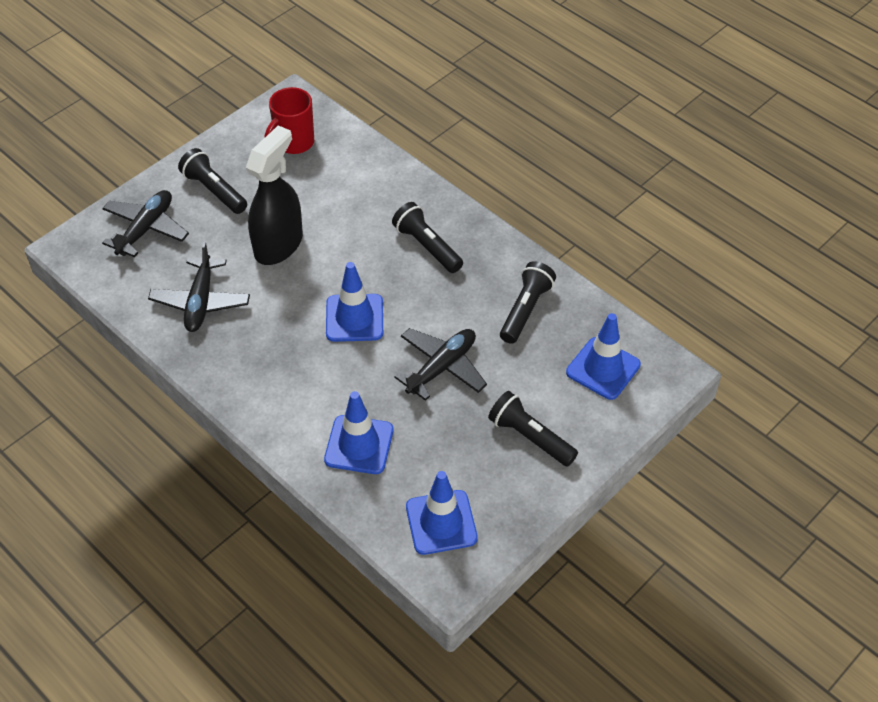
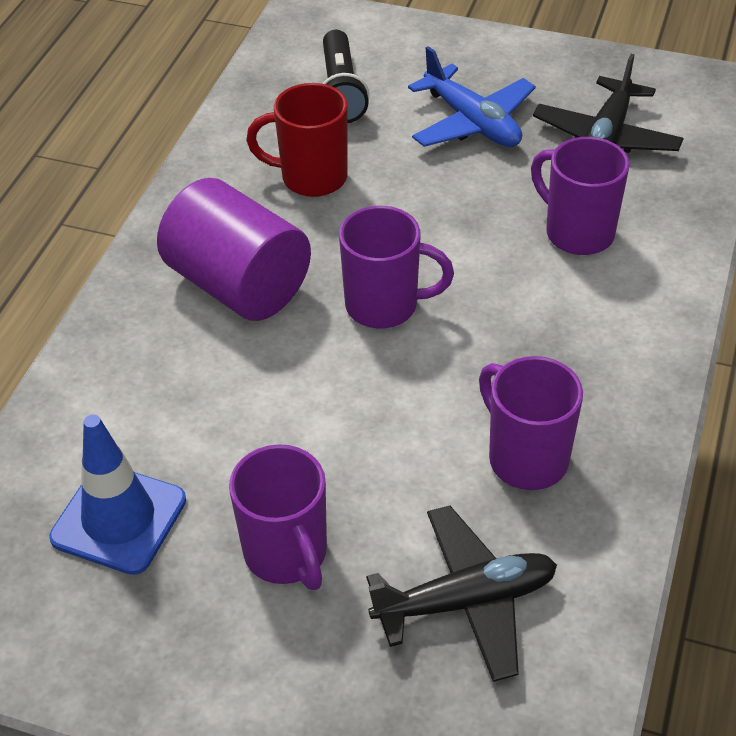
black flashlight: 4 -> 1
black plane: 3 -> 2
black spray bottle: 1 -> 0
blue plane: 0 -> 1
blue traffic cone: 4 -> 1
purple cylinder: 0 -> 1
purple mug: 0 -> 4

